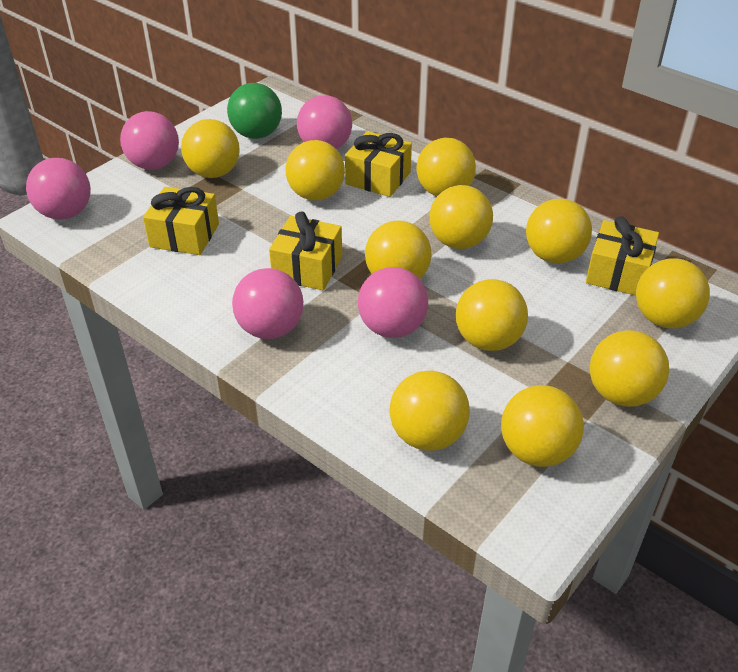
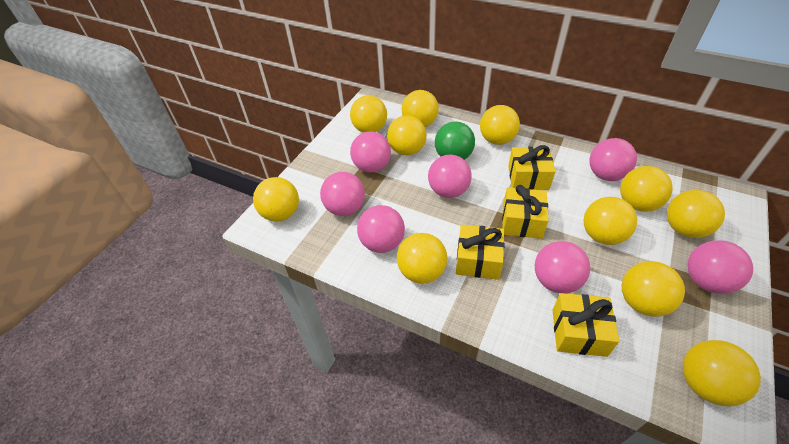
pink ball: 5 -> 7

